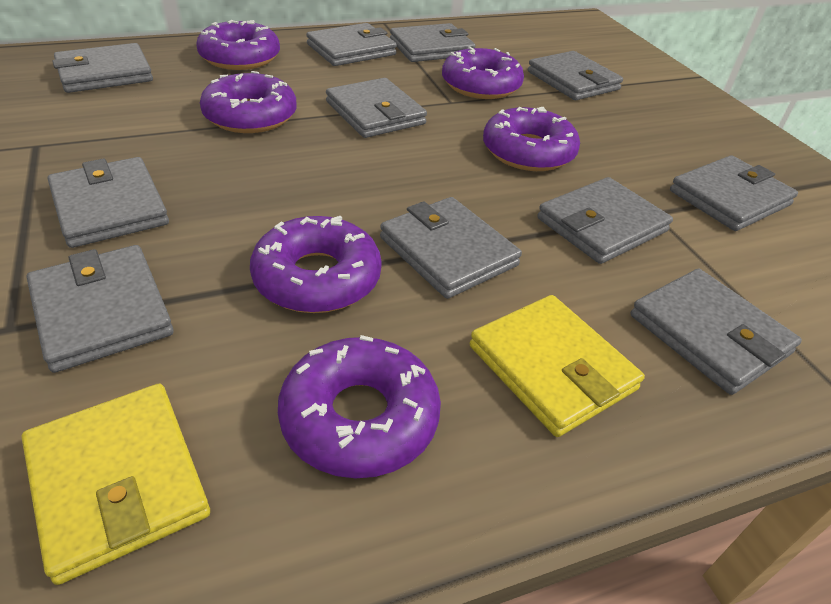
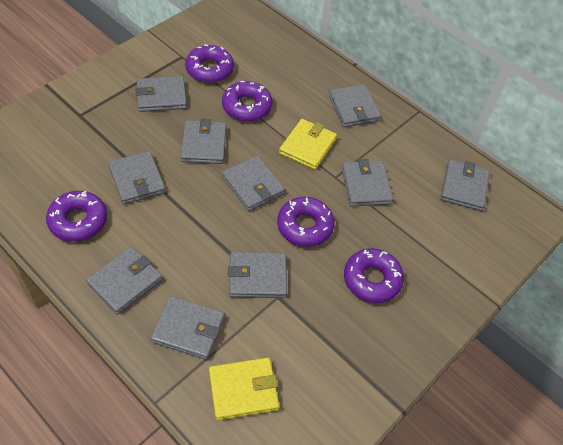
grey wallet: 11 -> 10
purple donut: 6 -> 5

